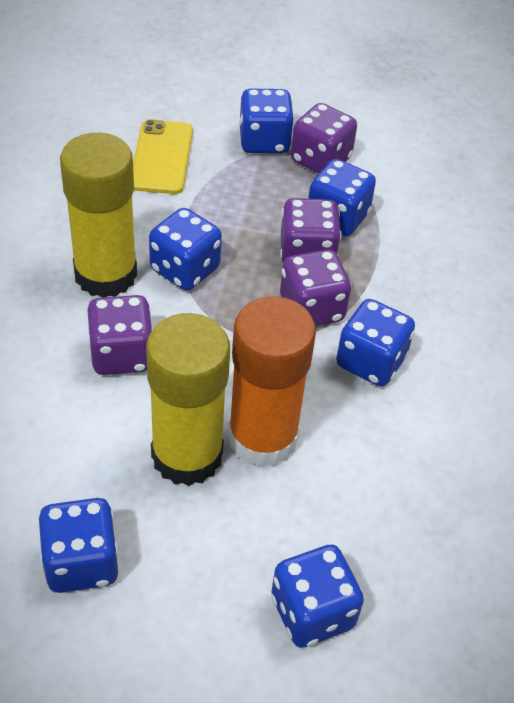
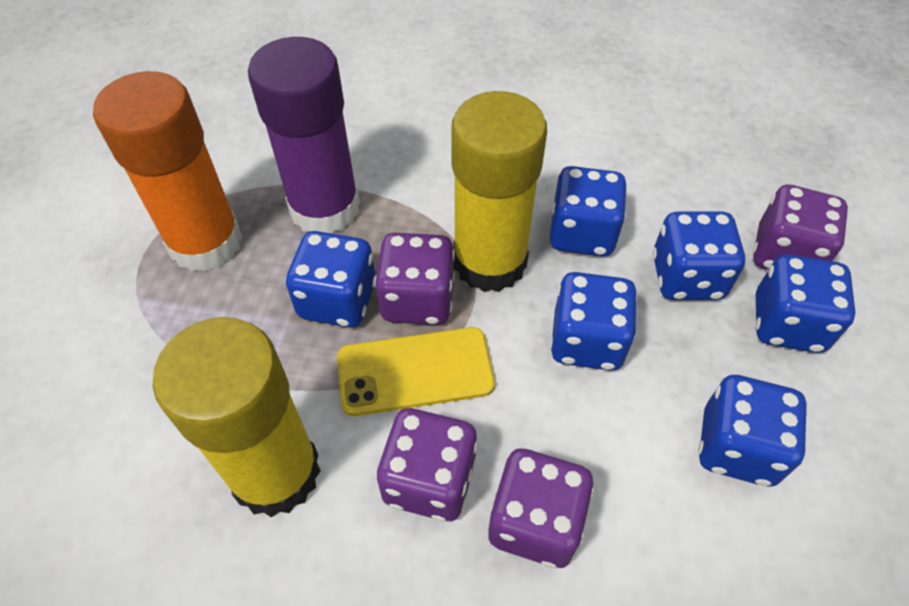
purple glue stick: 0 -> 1

